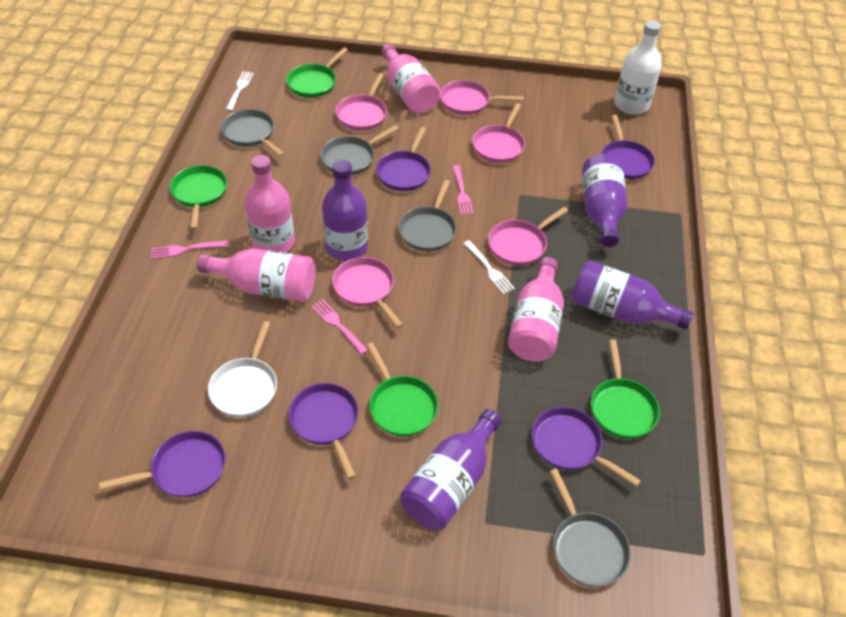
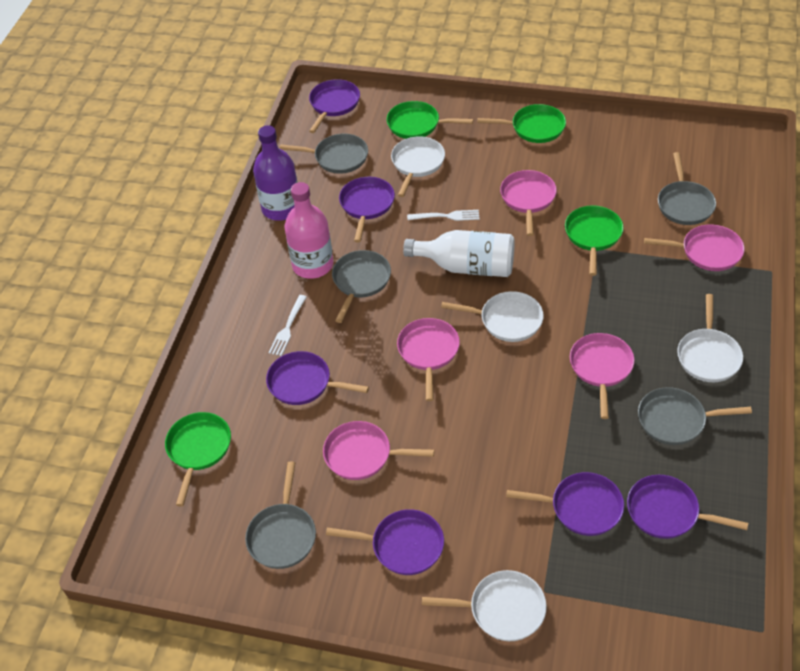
grey pan: 4 -> 5
pink bottle: 4 -> 1
pink fork: 3 -> 0
purple bottle: 4 -> 1
purple pan: 5 -> 6
white pan: 1 -> 4

